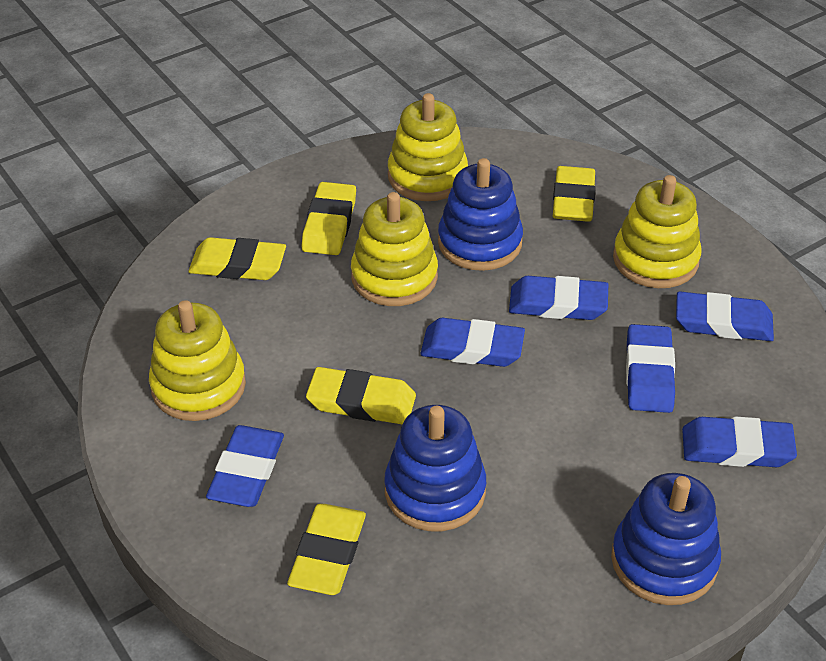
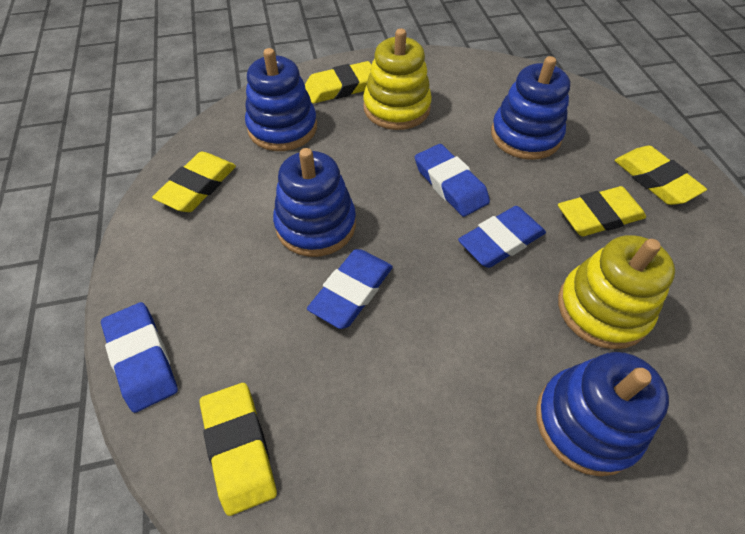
blue eraser: 6 -> 4
blue stacking toy: 3 -> 4
yellow stacking toy: 4 -> 2

